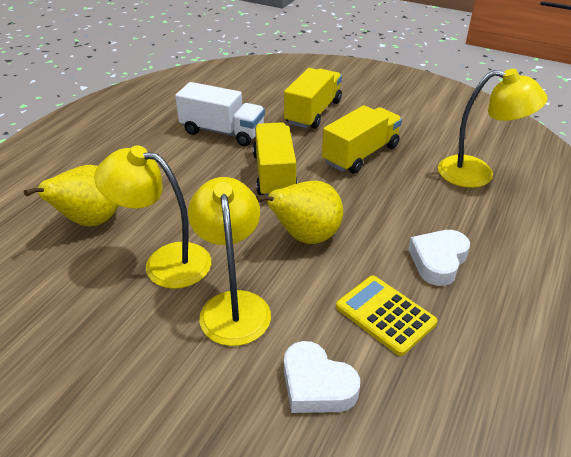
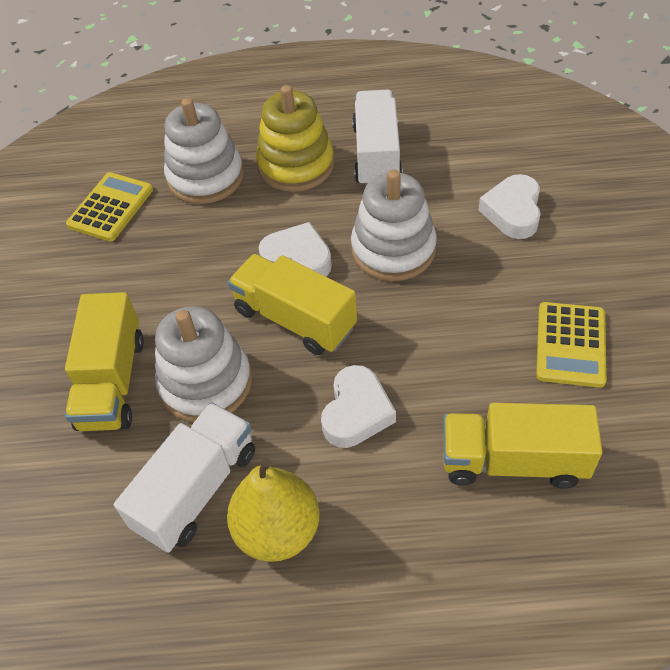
white heart: 2 -> 3
white stacking toy: 0 -> 3
white truck: 1 -> 2
yellow calculator: 1 -> 2
yellow lamp: 3 -> 0
yellow pear: 2 -> 1
yellow stacking toy: 0 -> 1

